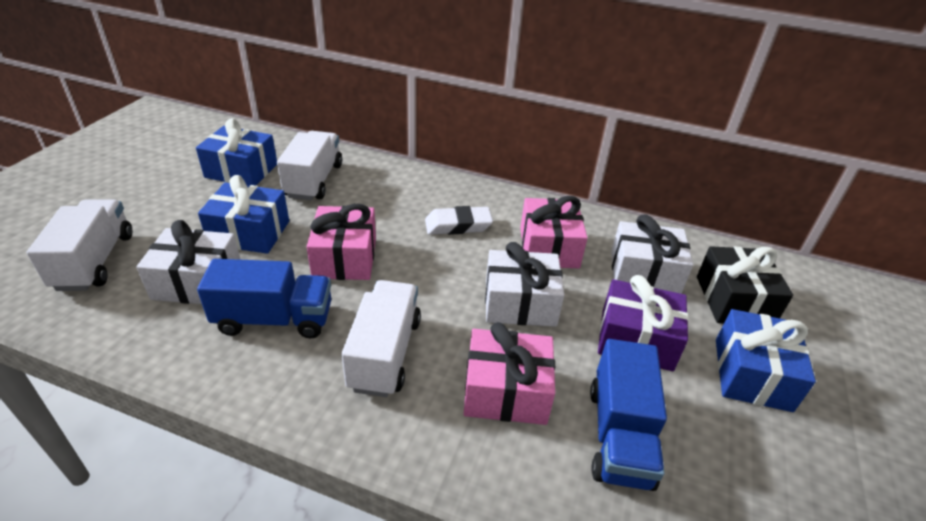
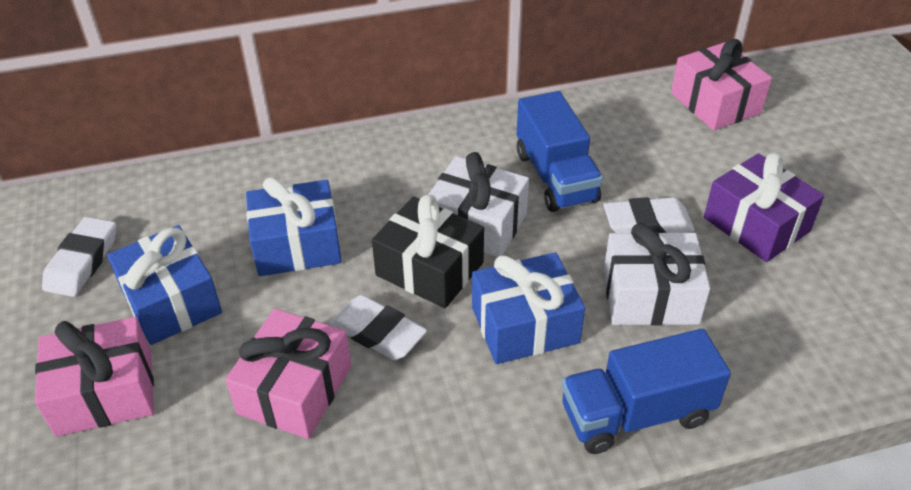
white eraser: 1 -> 3
white gift: 3 -> 2
white truck: 3 -> 0

